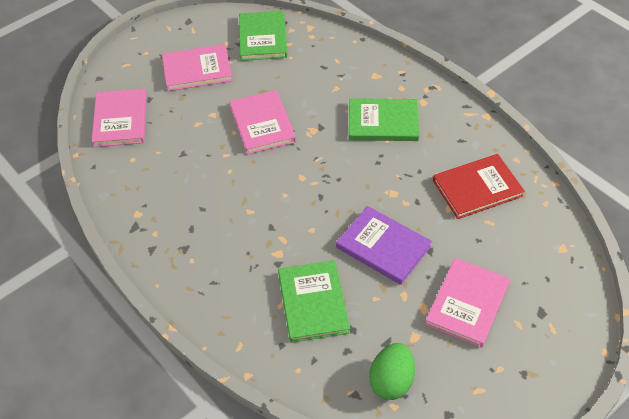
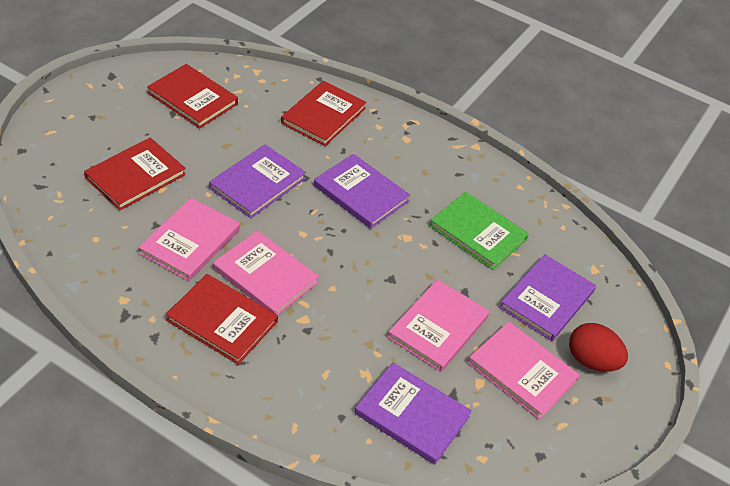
green book: 3 -> 1
green egg: 1 -> 0
purple book: 1 -> 4
red book: 1 -> 4
red egg: 0 -> 1

